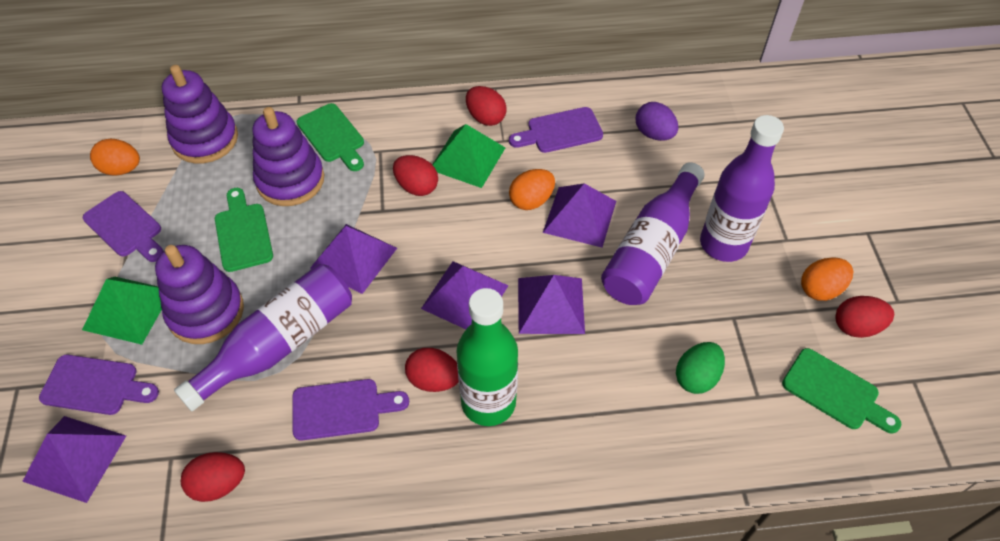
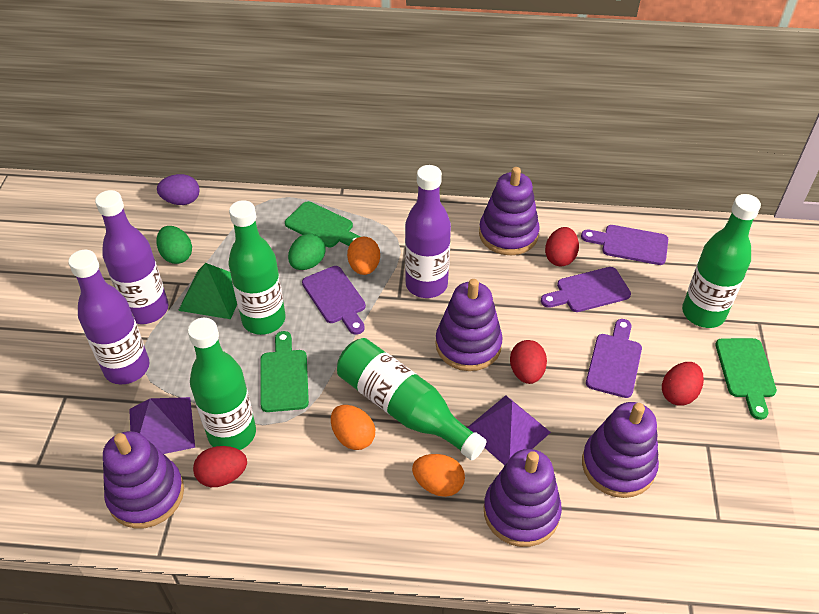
green bottle: 1 -> 4
green egg: 1 -> 2
green pyramid: 2 -> 1
purple pyramid: 5 -> 2
purple stacking toy: 3 -> 5
red egg: 5 -> 4

